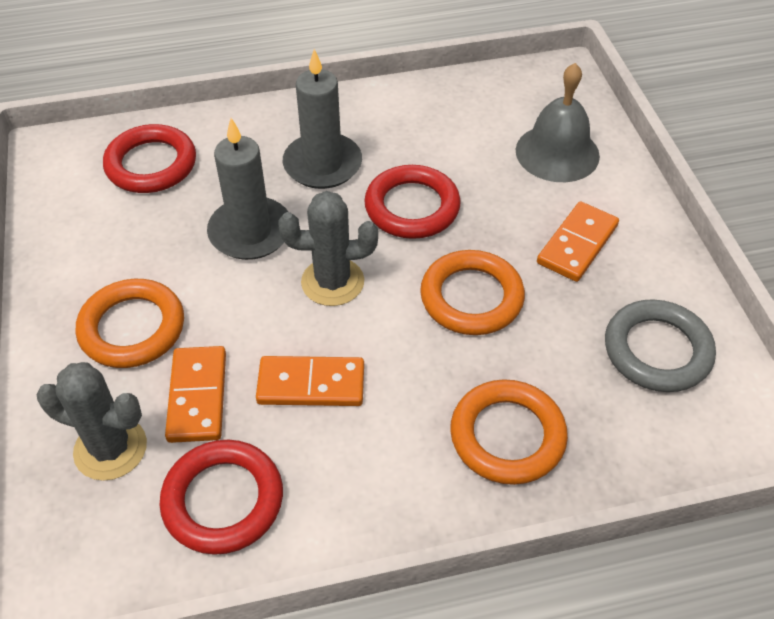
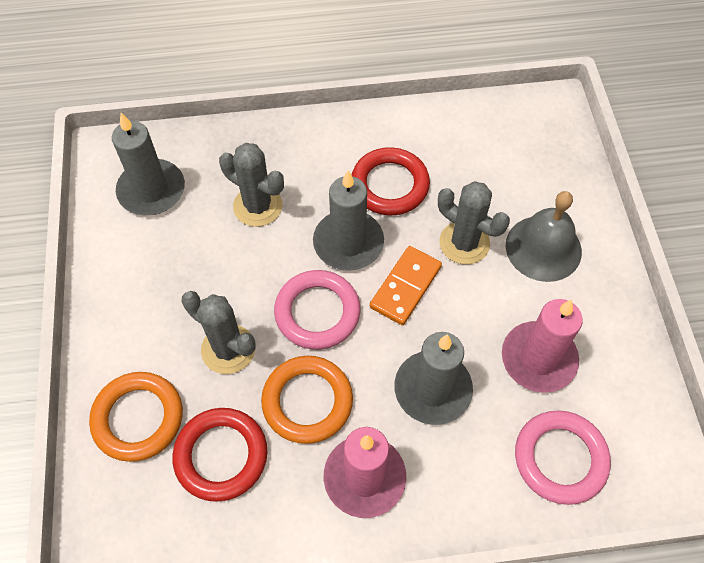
grey cactus: 2 -> 3
grey candle: 2 -> 3
grey ring: 1 -> 0
orange domino: 3 -> 1
orange ring: 3 -> 2
pink candle: 0 -> 2
pink ring: 0 -> 2
red ring: 3 -> 2

